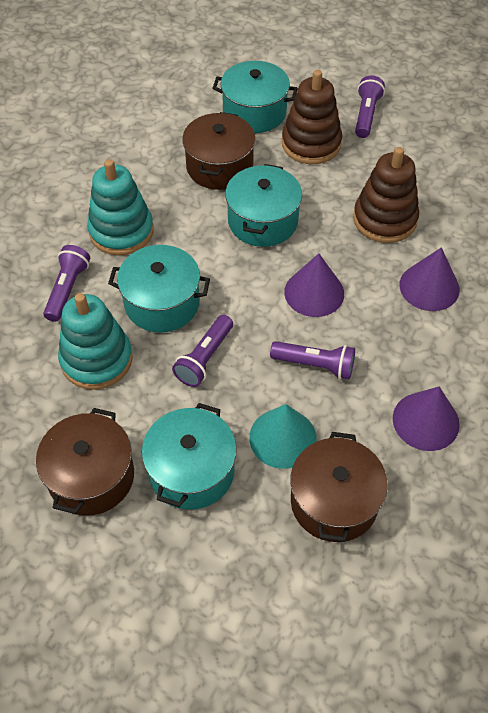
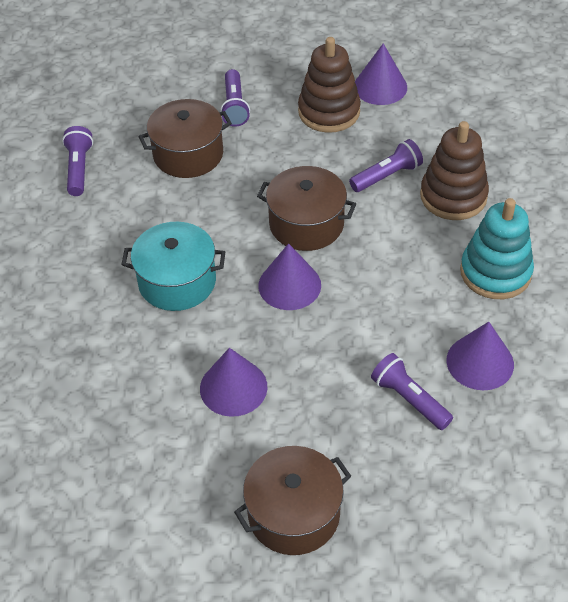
purple cone: 3 -> 4
turquoise cone: 1 -> 0
turquoise pot: 4 -> 1
turquoise stacking toy: 2 -> 1

